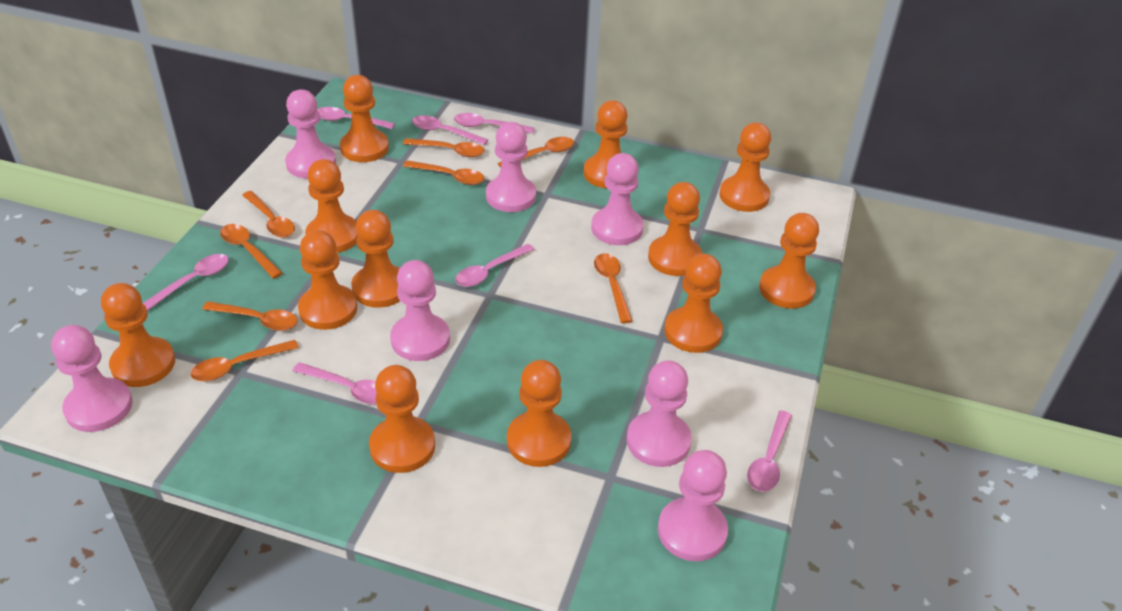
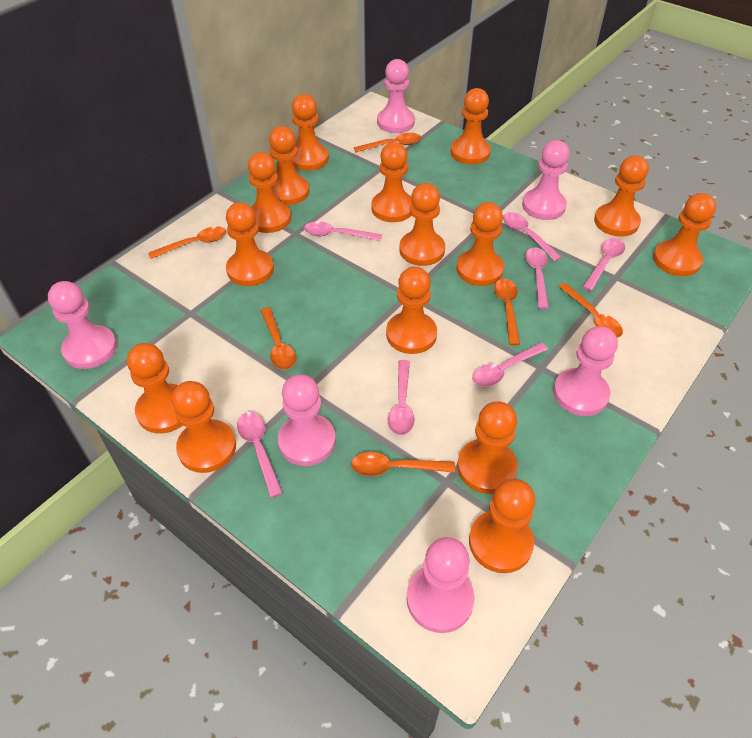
orange pawn: 12 -> 15
orange spoon: 8 -> 6
pink pawn: 7 -> 6

